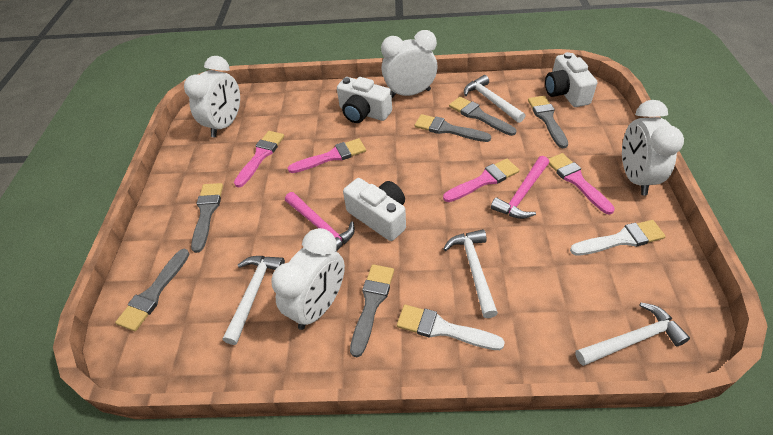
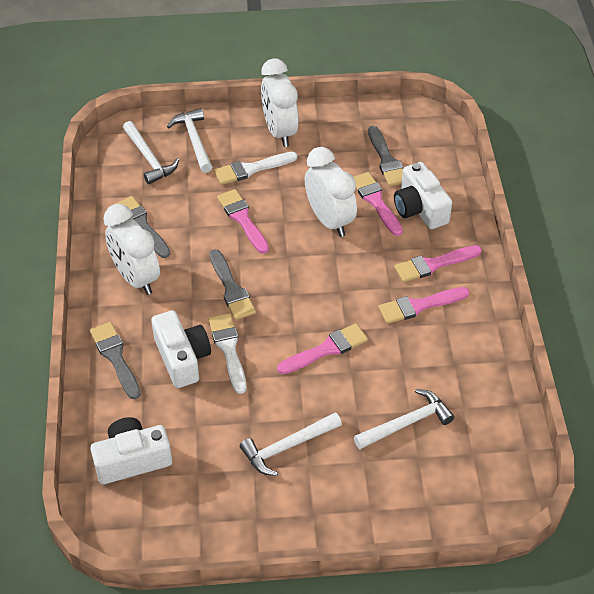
grey brush: 6 -> 4
pink brush: 4 -> 5
pink hammer: 2 -> 0
white clock: 4 -> 3

